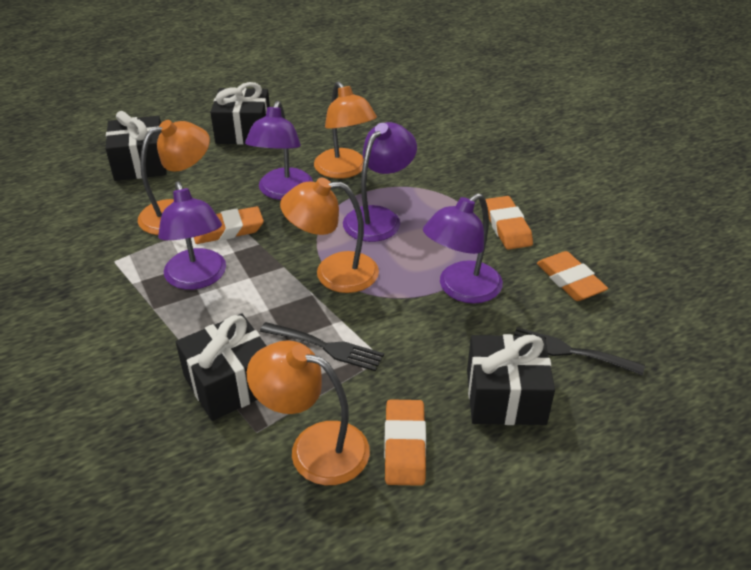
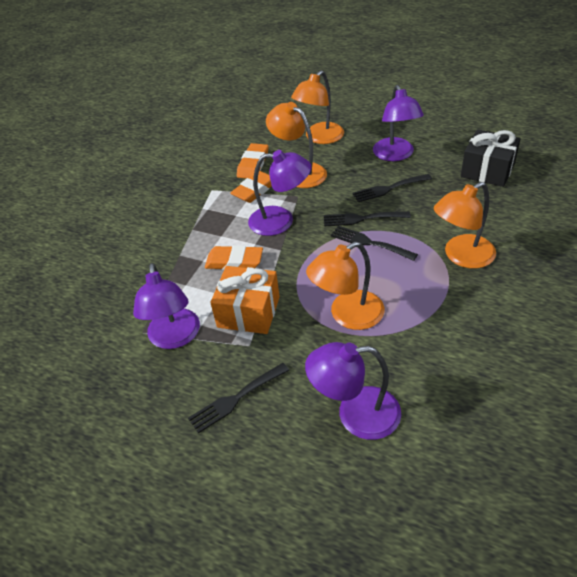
black fork: 2 -> 4
black gift: 4 -> 1
orange eraser: 4 -> 3
orange gift: 0 -> 1

